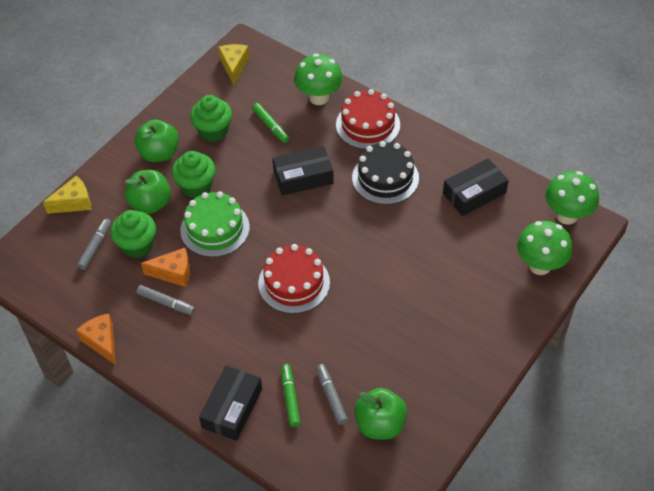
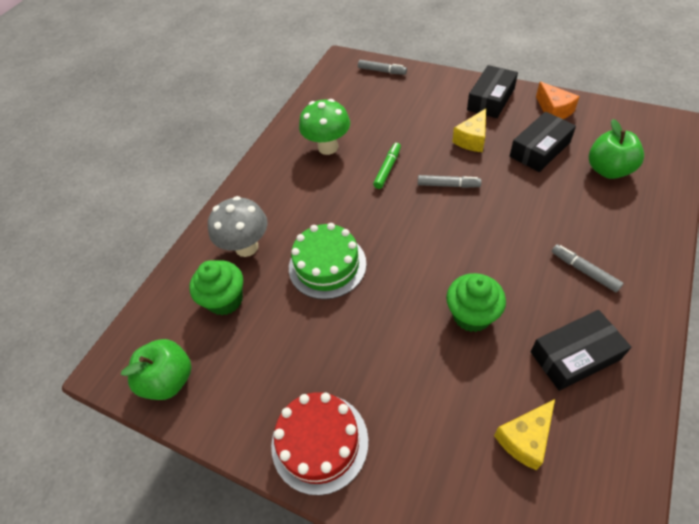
black cake: 1 -> 0
green apple: 3 -> 2
green cupcake: 3 -> 2
green marker: 2 -> 1
green mushroom: 3 -> 1
grey mushroom: 0 -> 1
orange cheese: 2 -> 1
red cake: 2 -> 1

